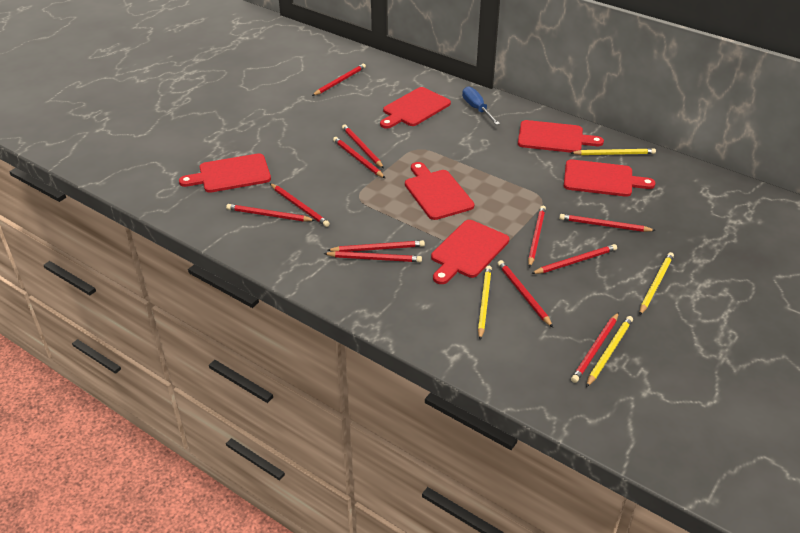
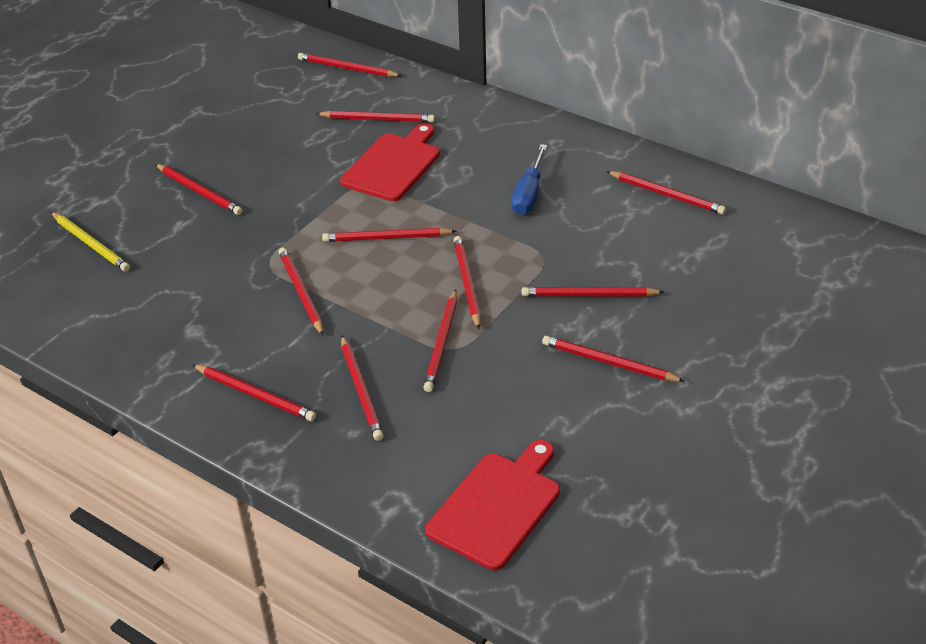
red cutting board: 6 -> 2
yellow pencil: 4 -> 1

